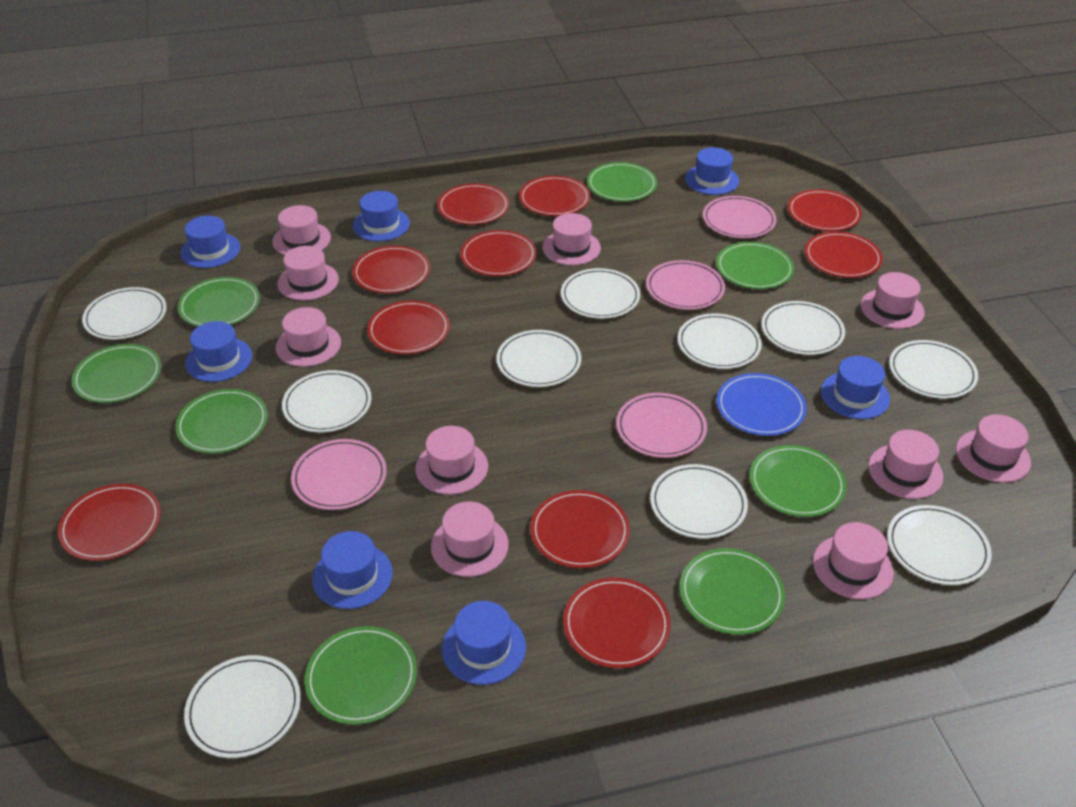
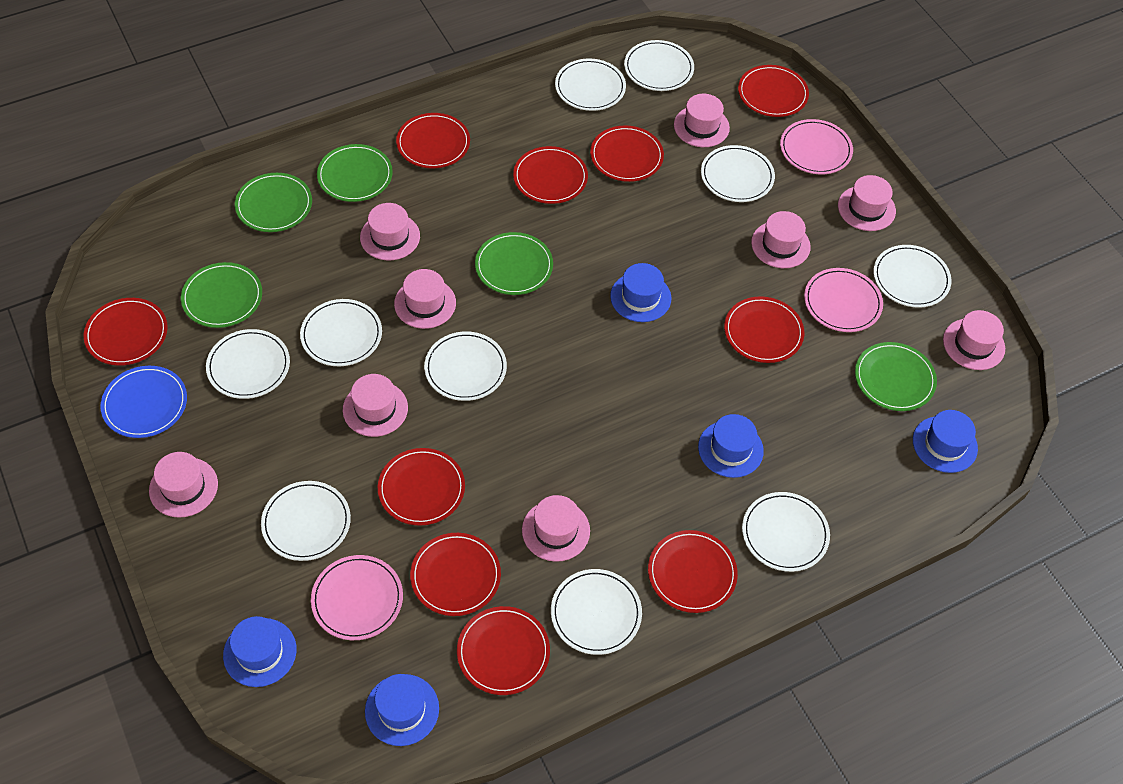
blue hat: 7 -> 5
green plate: 8 -> 5
pink hat: 10 -> 9
pink plate: 4 -> 3

